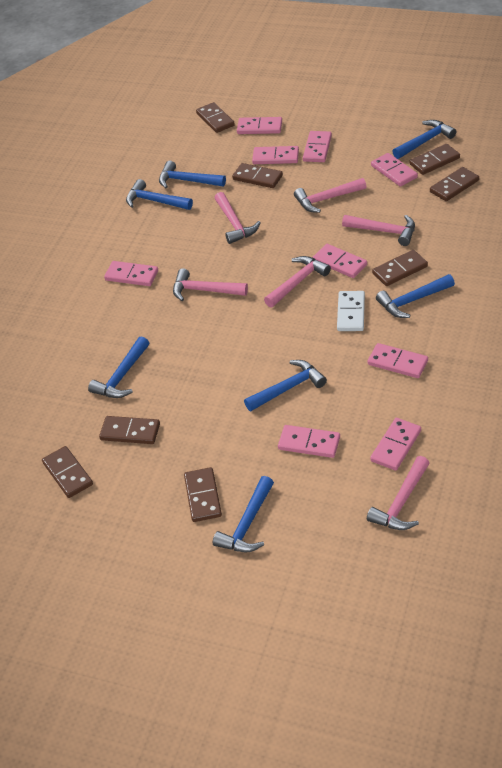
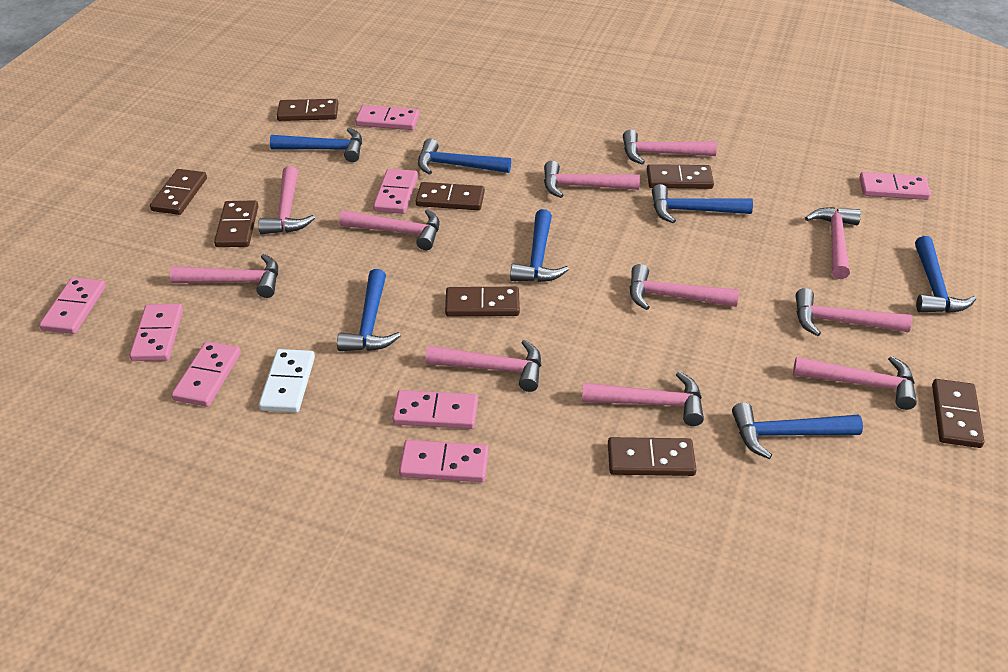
pink domino: 9 -> 8
pink hammer: 6 -> 11

